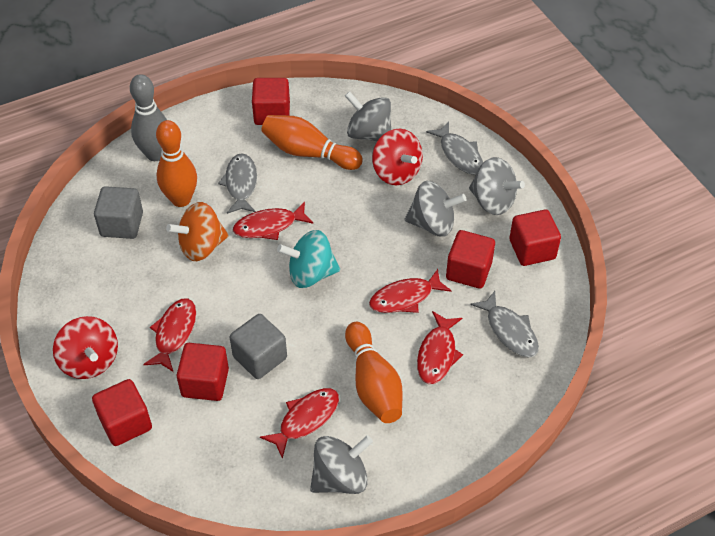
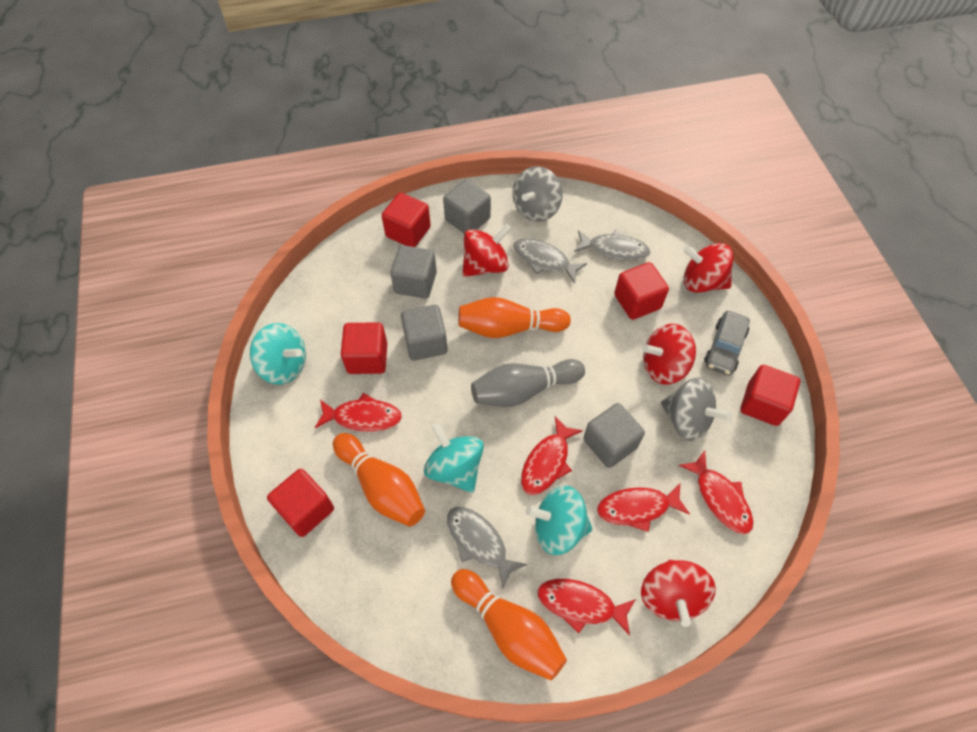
grey car: 0 -> 1
grey cube: 2 -> 4
grey spinning top: 4 -> 2
orange spinning top: 1 -> 0
red spinning top: 2 -> 4
turquoise spinning top: 1 -> 3

